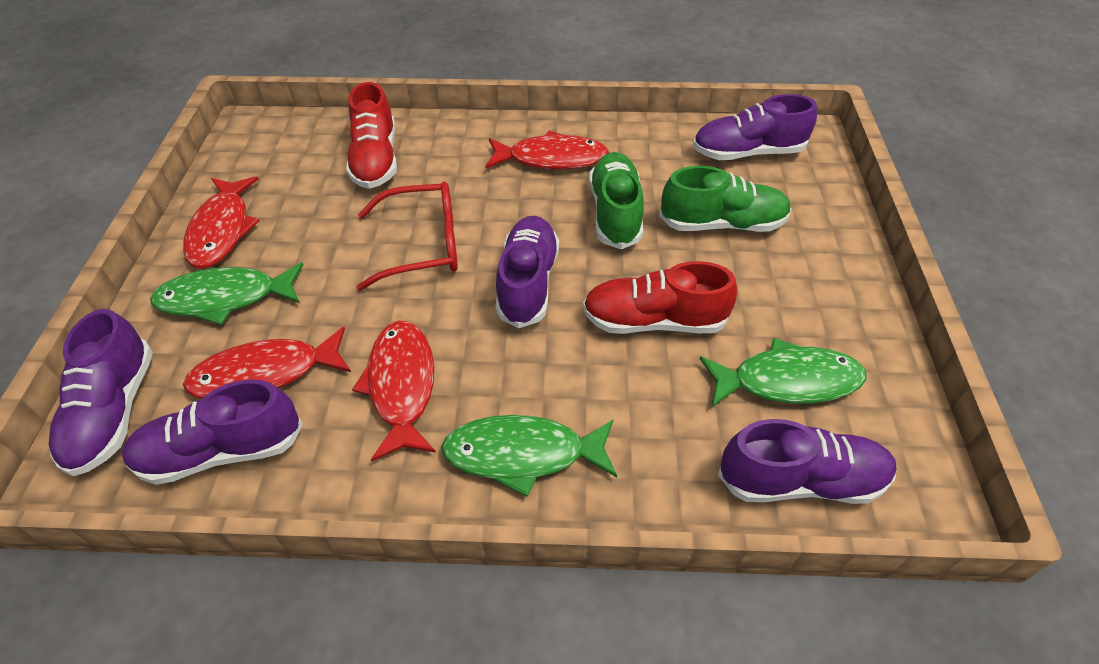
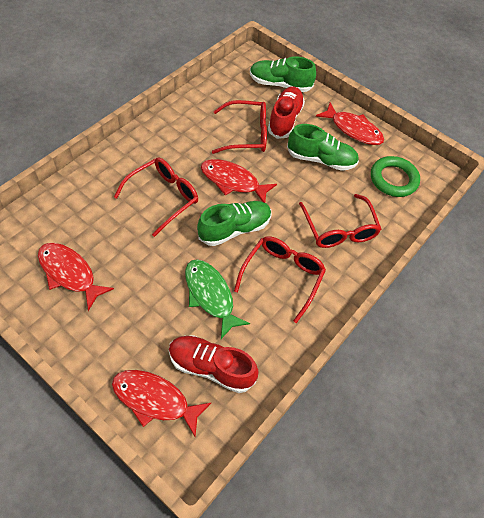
green fish: 3 -> 1
green ring: 0 -> 1
green shoe: 2 -> 3
purple shoe: 5 -> 0
red glasses: 1 -> 4

